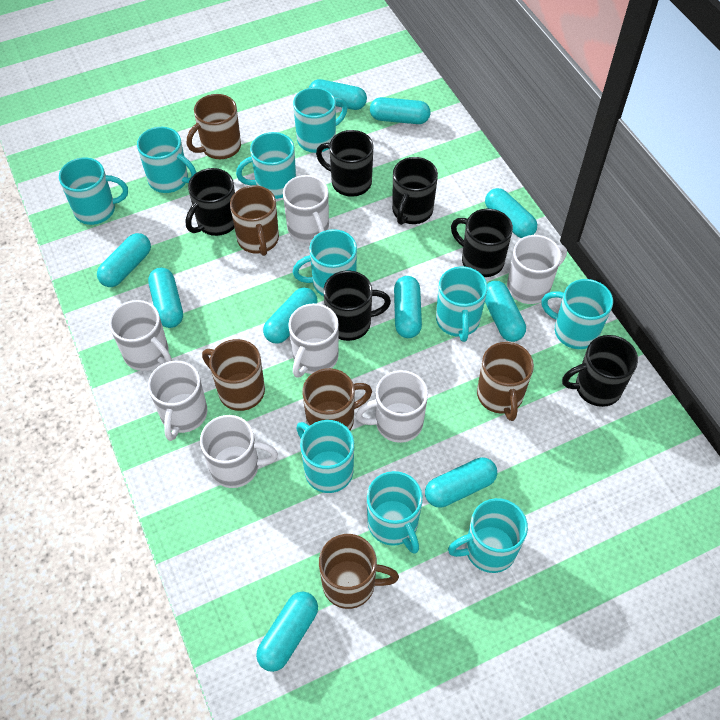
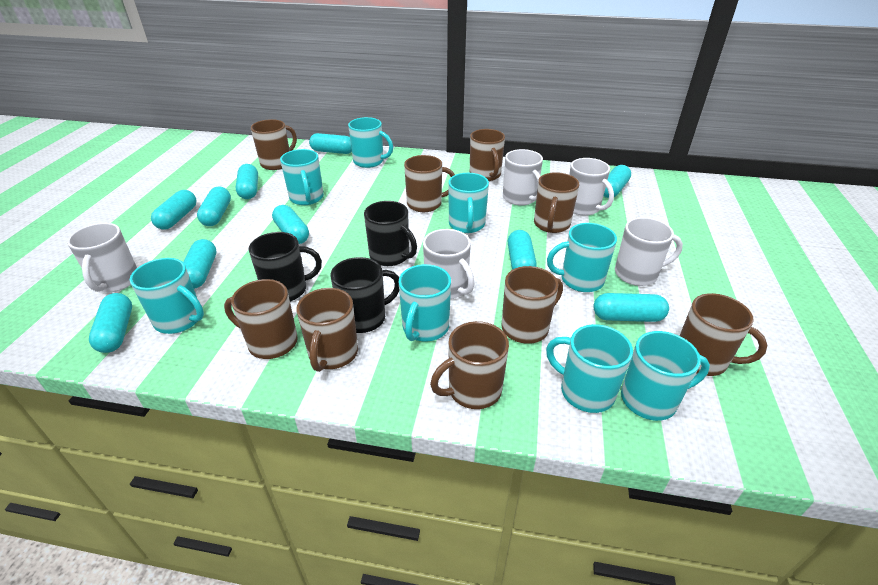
black mug: 6 -> 3
brown mug: 6 -> 9
turquoise mug: 10 -> 8
white mug: 7 -> 5

